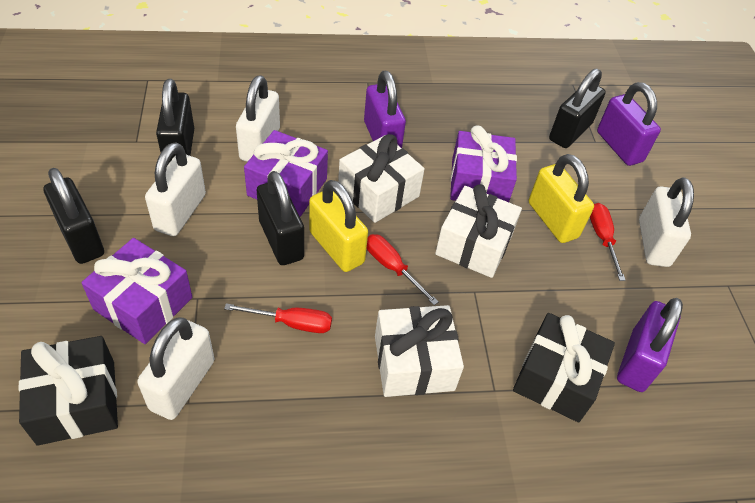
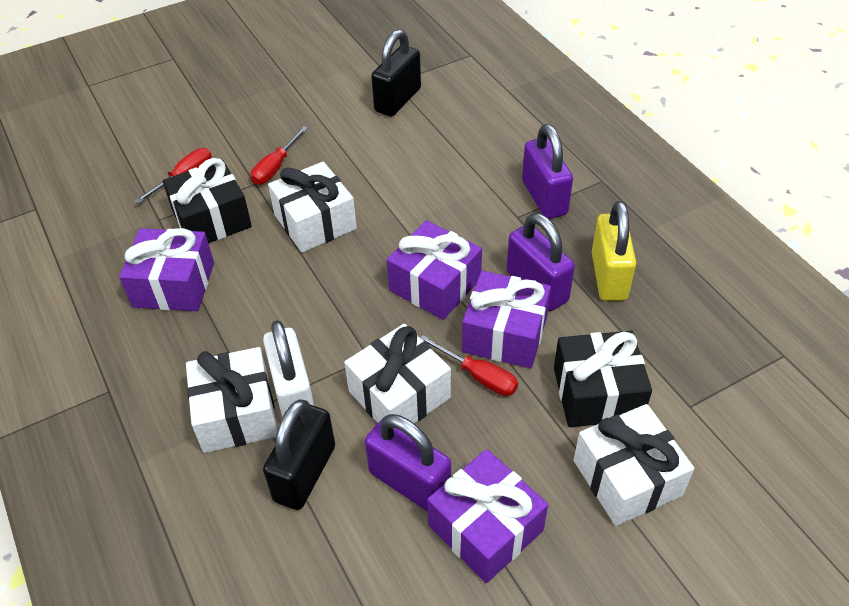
black padlock: 4 -> 2
purple gift: 3 -> 4
white gift: 3 -> 4
white padlock: 4 -> 1
yellow padlock: 2 -> 1

